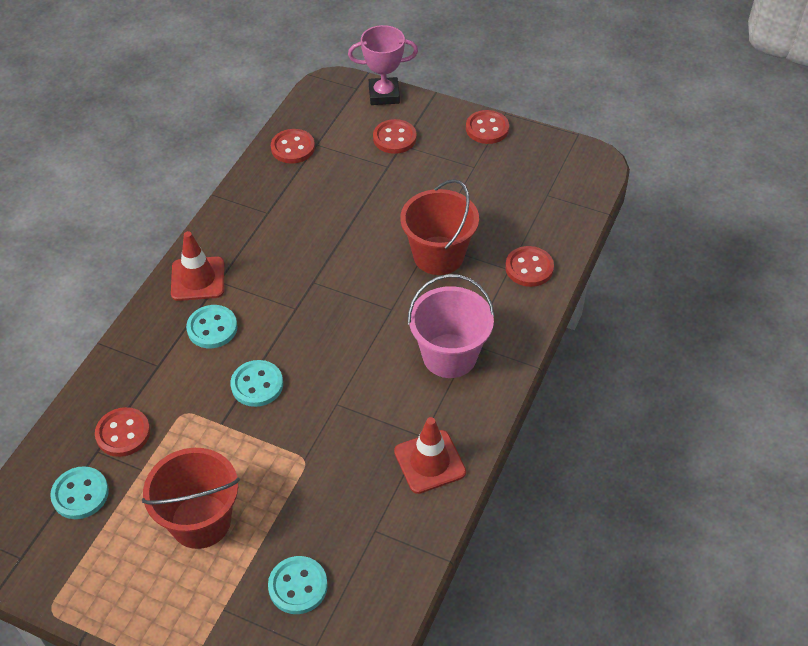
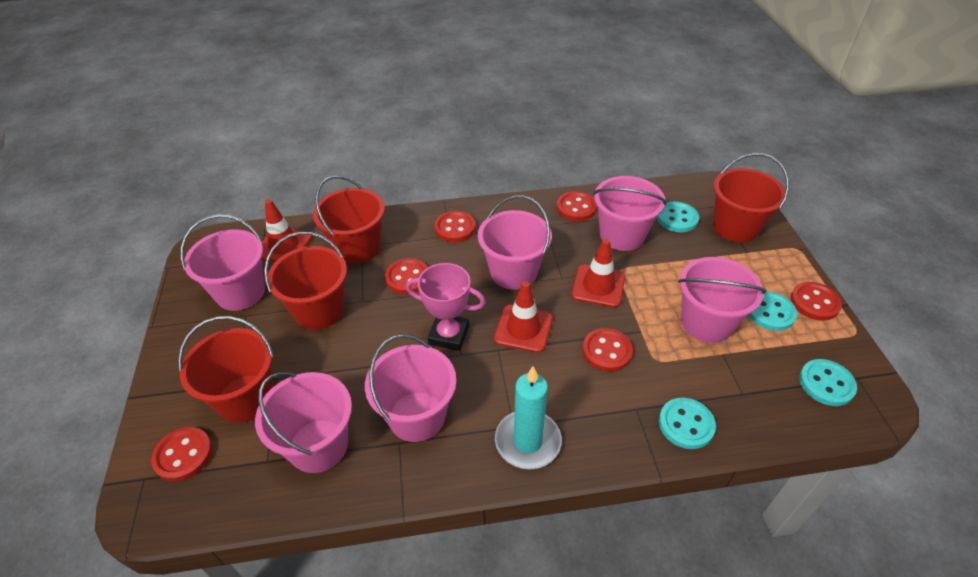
pink bucket: 1 -> 6
red bucket: 2 -> 4
red button: 5 -> 6
red traffic cone: 2 -> 3
turquoise candle: 0 -> 1

